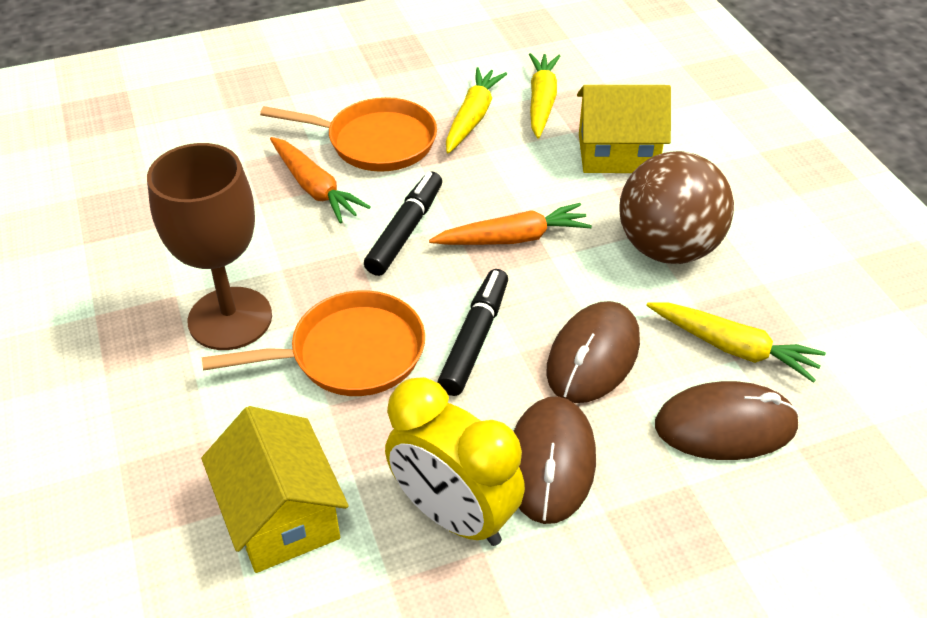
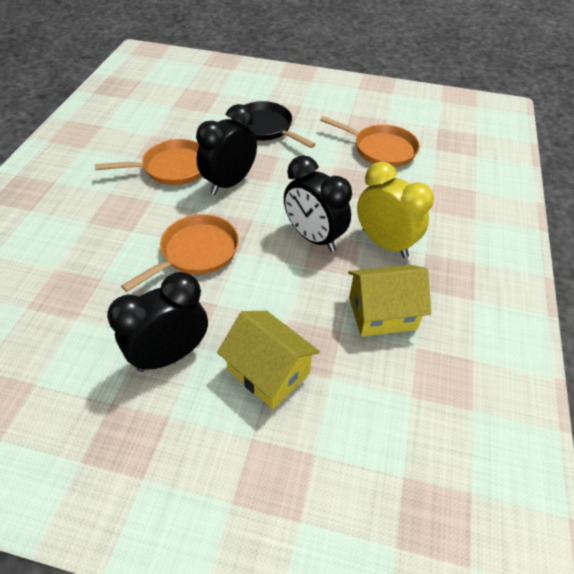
black clock: 0 -> 3
black marker: 2 -> 0
black pan: 0 -> 1
brown ball: 1 -> 0
brown goblet: 1 -> 0
brown mouse: 3 -> 0
orange carrot: 2 -> 0
orange pan: 2 -> 3
yellow carrot: 3 -> 0

